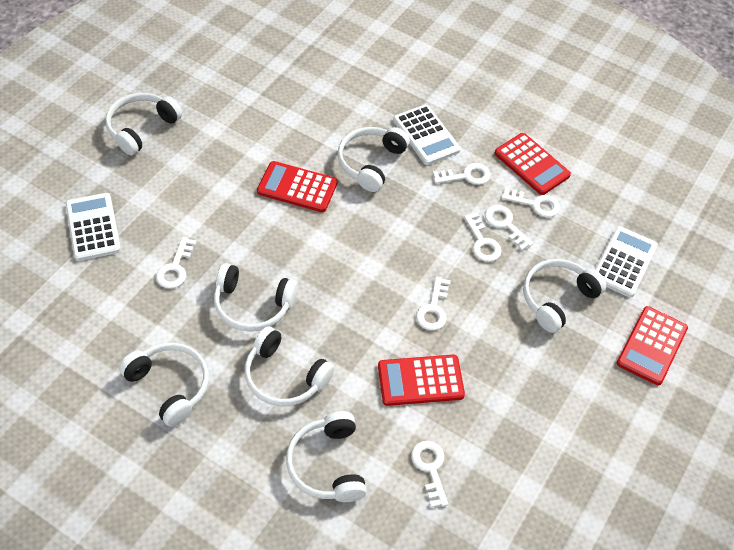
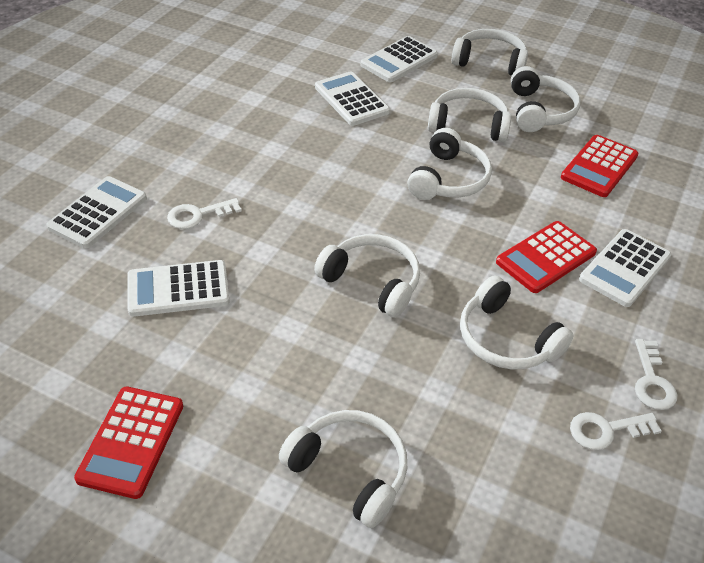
red calculator: 4 -> 3
white calculator: 3 -> 5
white key: 7 -> 3

